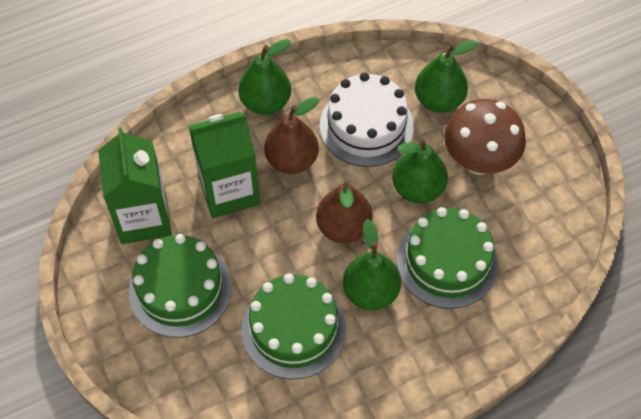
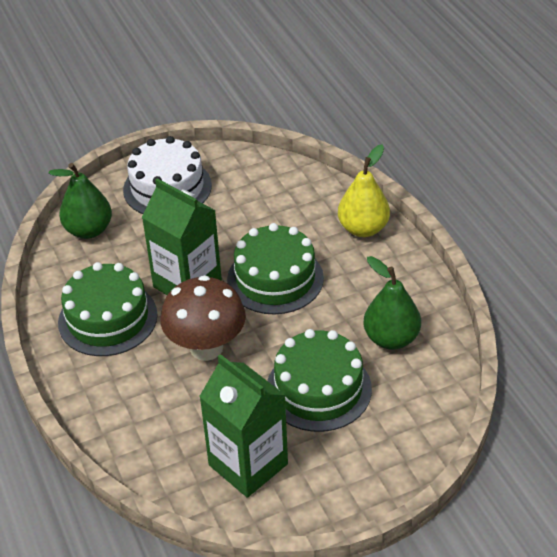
brown pear: 2 -> 0
green pear: 4 -> 2
yellow pear: 0 -> 1

